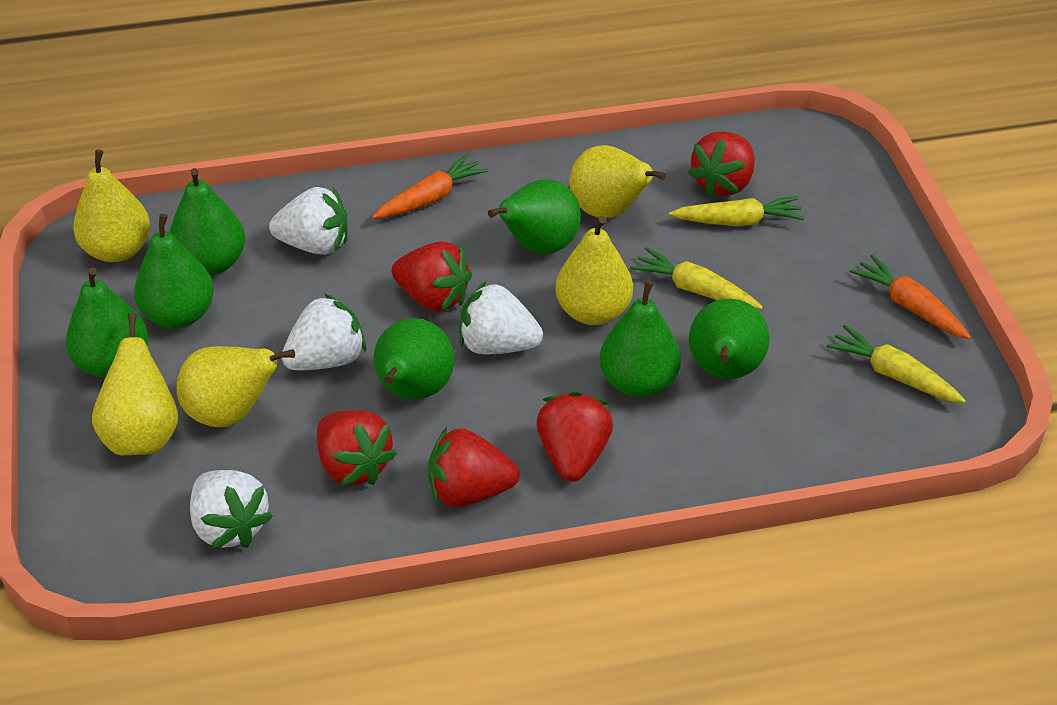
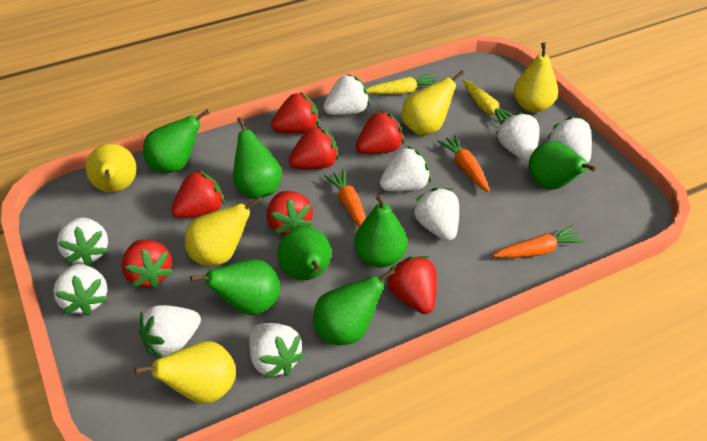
orange carrot: 2 -> 3
red strawberry: 5 -> 7
white strawberry: 4 -> 9
yellow carrot: 3 -> 2

